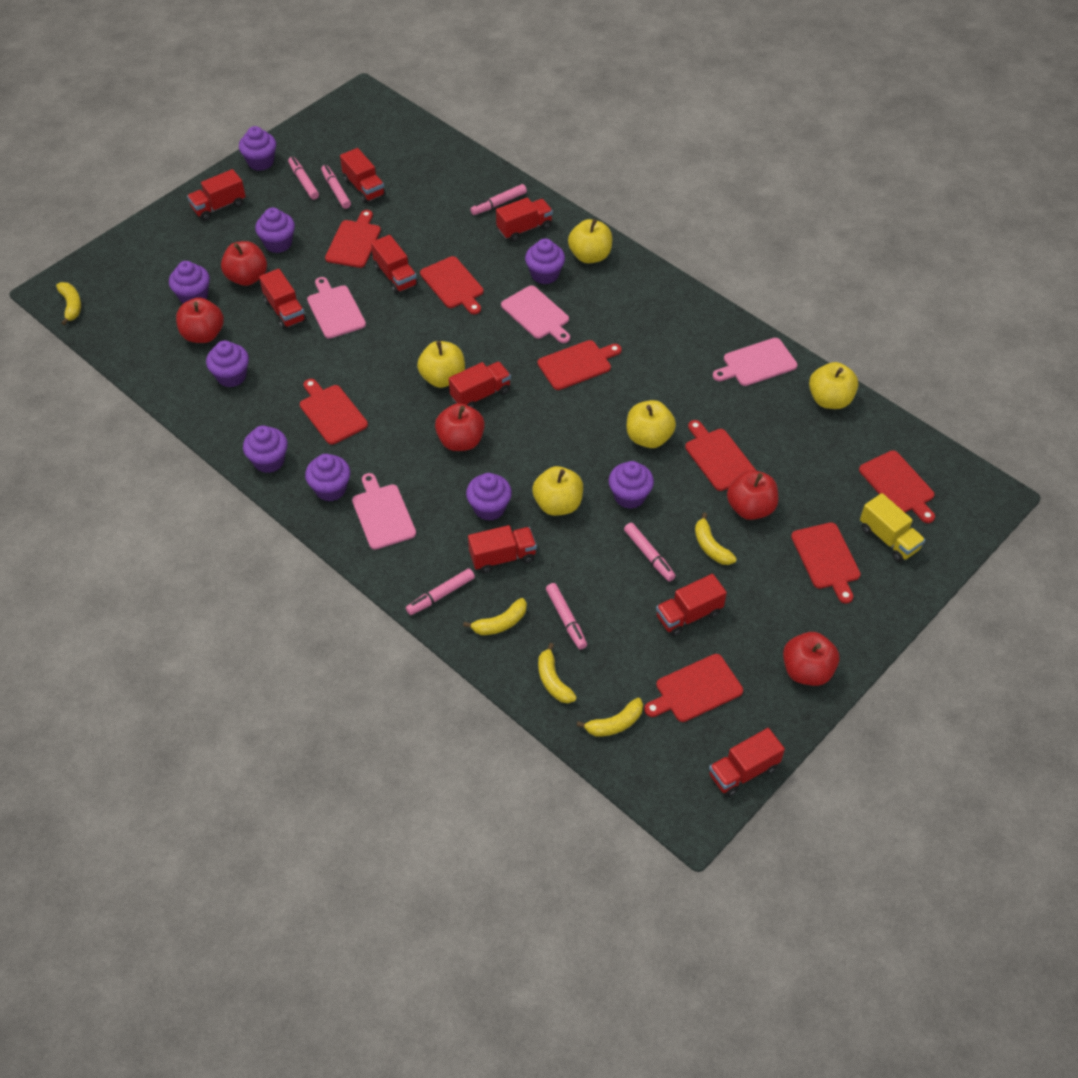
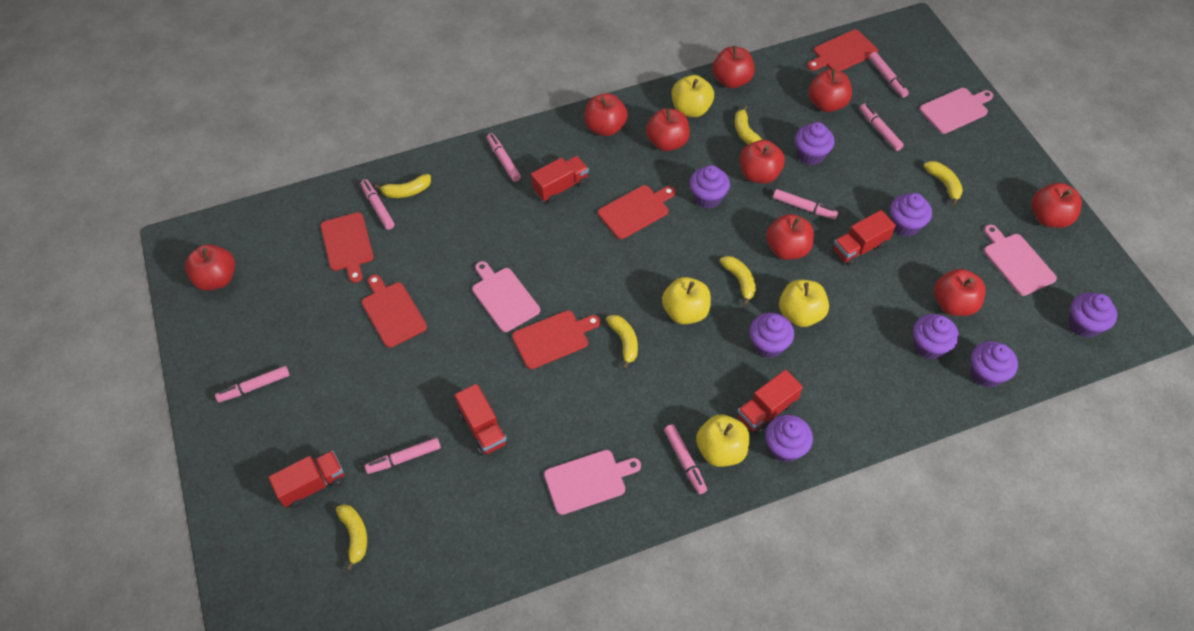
pink marker: 6 -> 8
purple cupcake: 9 -> 8
red apple: 5 -> 9
red cutting board: 8 -> 5
red truck: 9 -> 5
yellow apple: 5 -> 4
yellow banana: 5 -> 6
yellow truck: 1 -> 0

